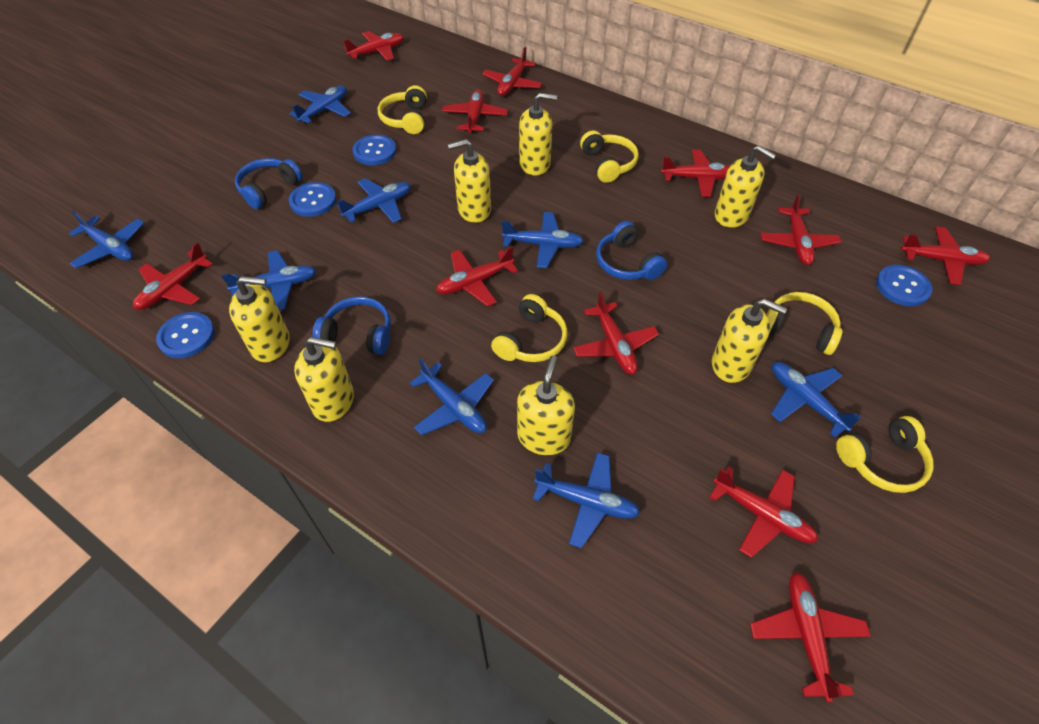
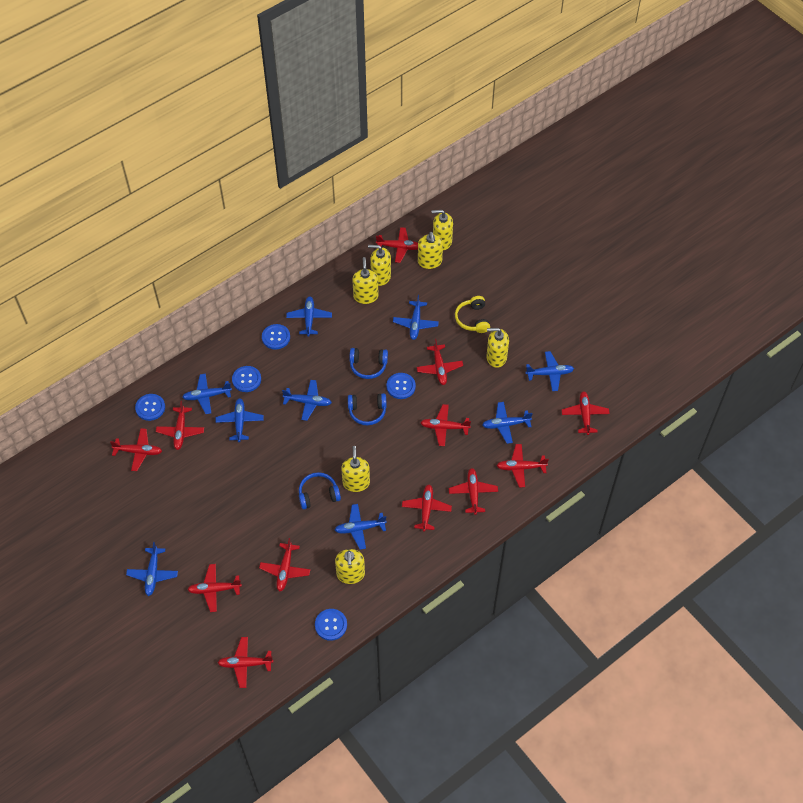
blue button: 4 -> 5
blue plane: 8 -> 9
red plane: 11 -> 12
yellow headphones: 5 -> 1

